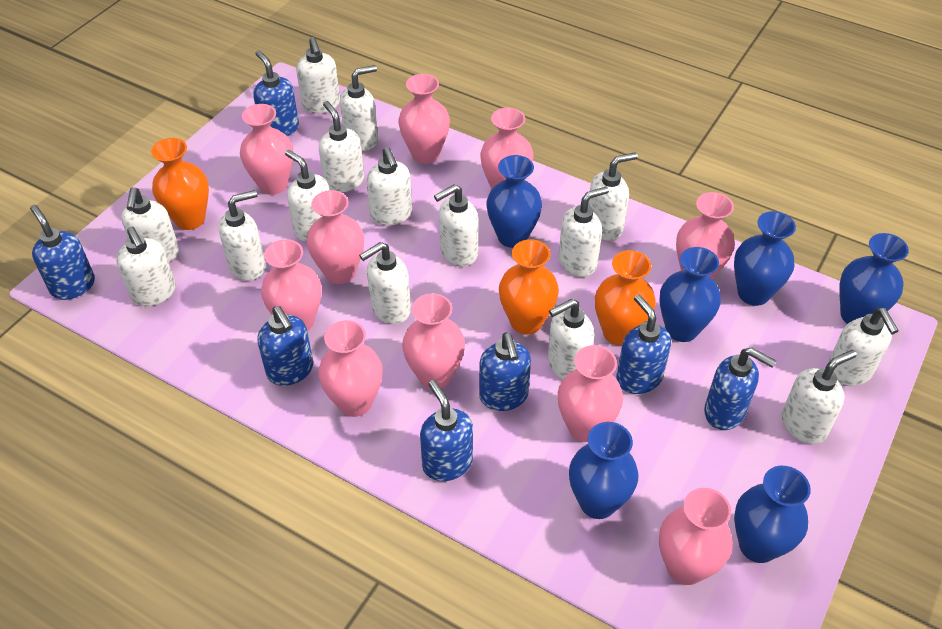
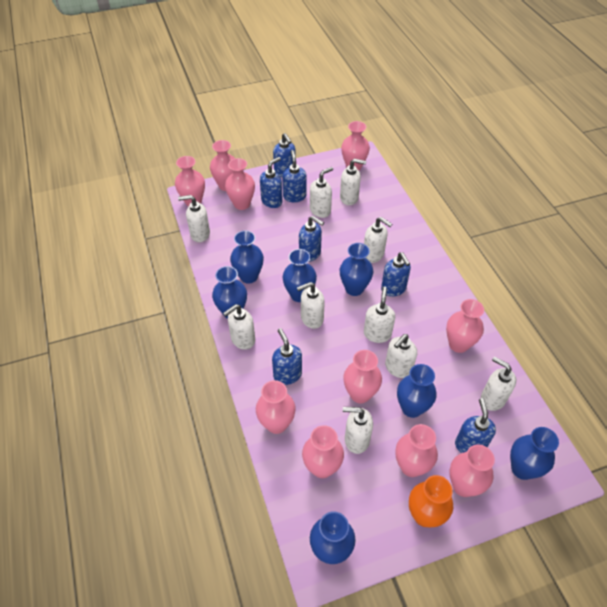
blue vase: 6 -> 7
orange vase: 3 -> 1
white soap dispenser: 15 -> 10

